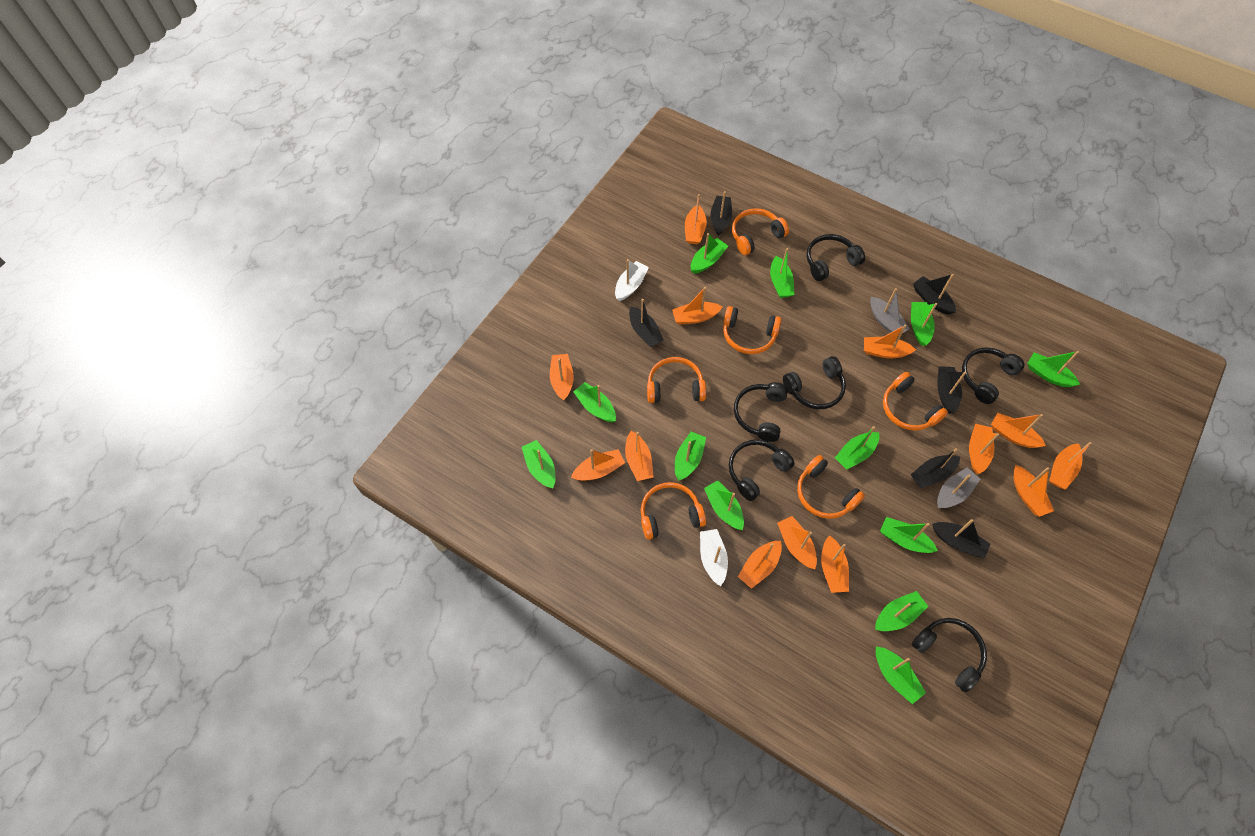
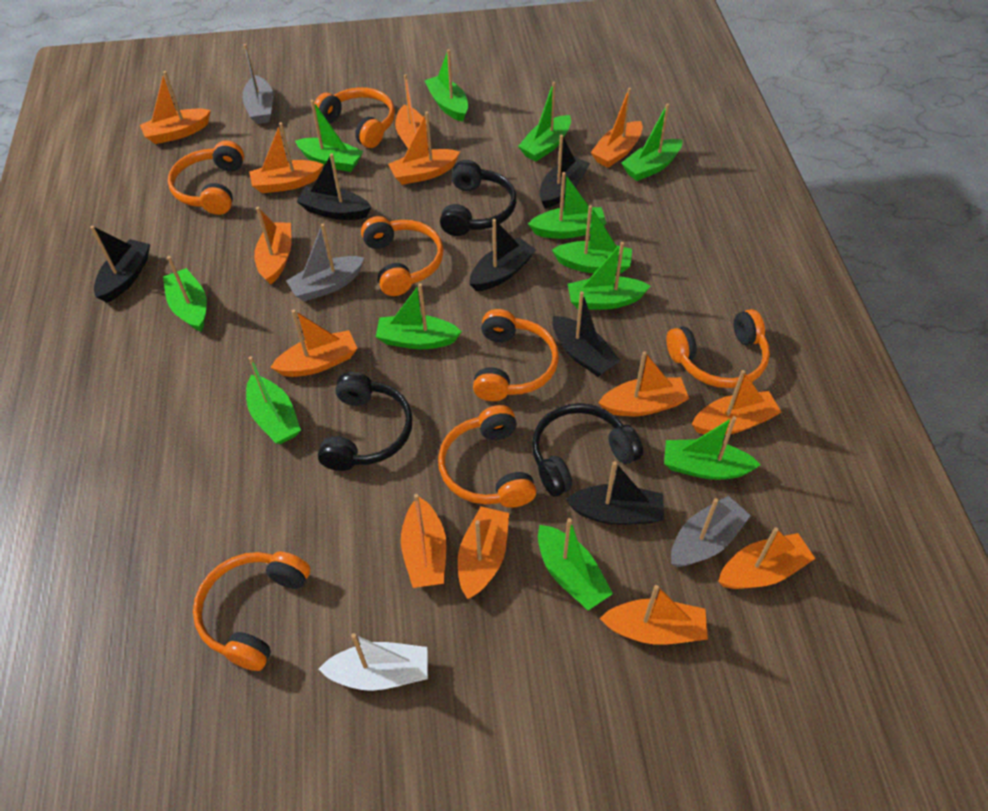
black headphones: 6 -> 3
grey boat: 2 -> 3
orange headphones: 6 -> 7
white boat: 2 -> 1

